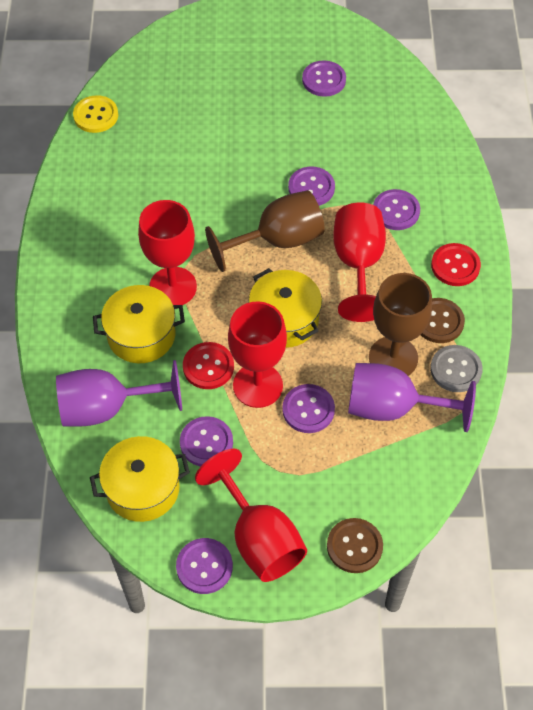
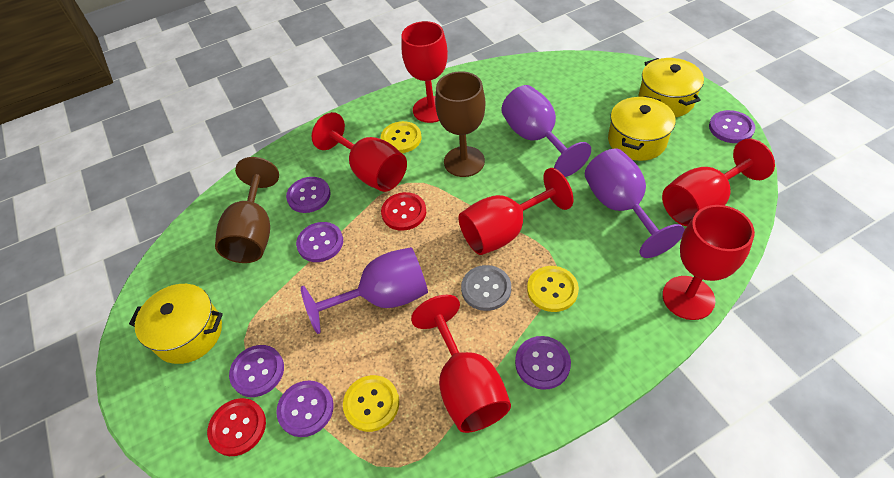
brown button: 2 -> 0
purple goblet: 2 -> 3
red goblet: 4 -> 6
yellow button: 1 -> 3

